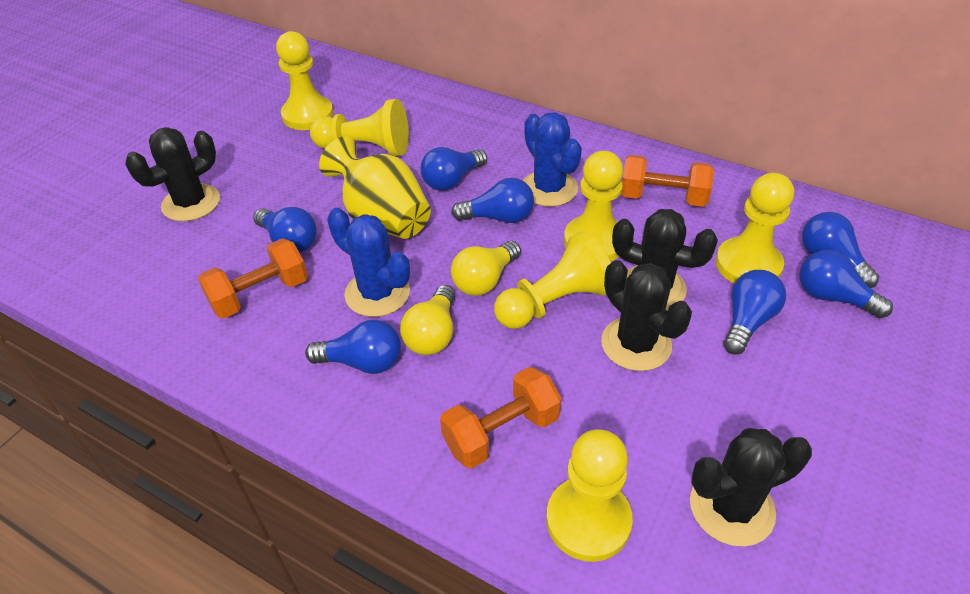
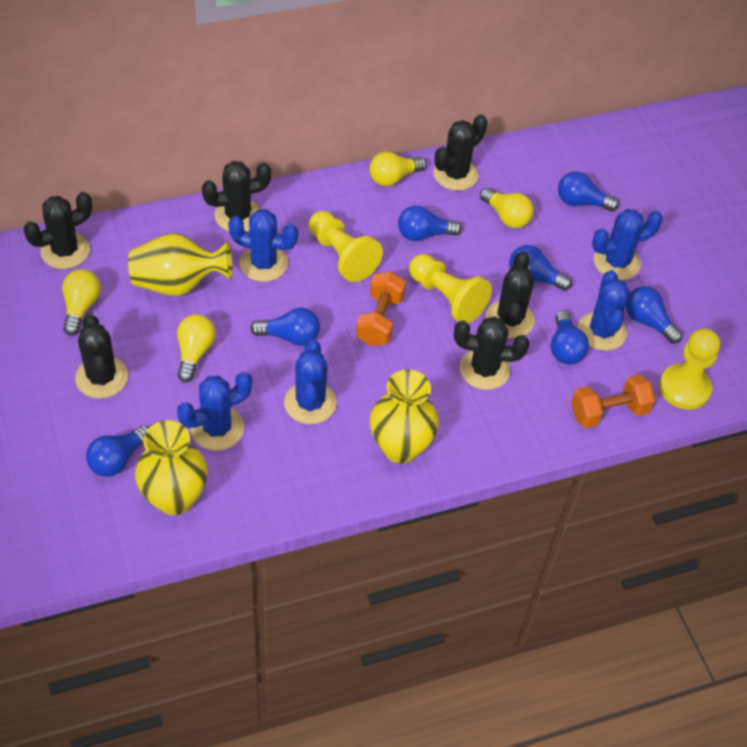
black cactus: 4 -> 6
blue cactus: 2 -> 5
orange dumbbell: 3 -> 2
yellow light bulb: 2 -> 4
yellow pawn: 6 -> 3
yellow vase: 1 -> 3

